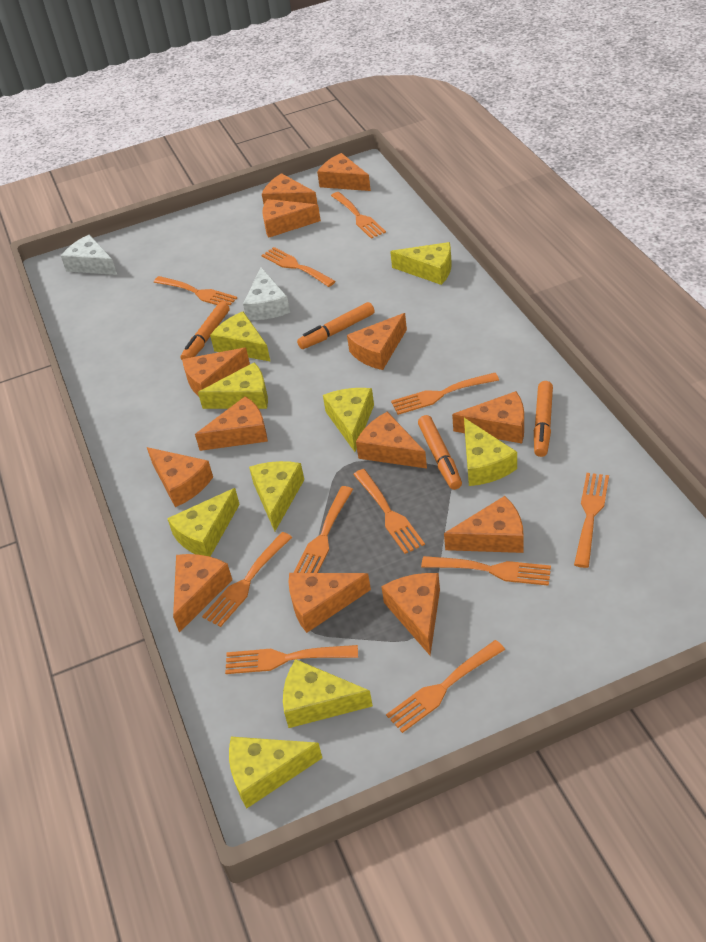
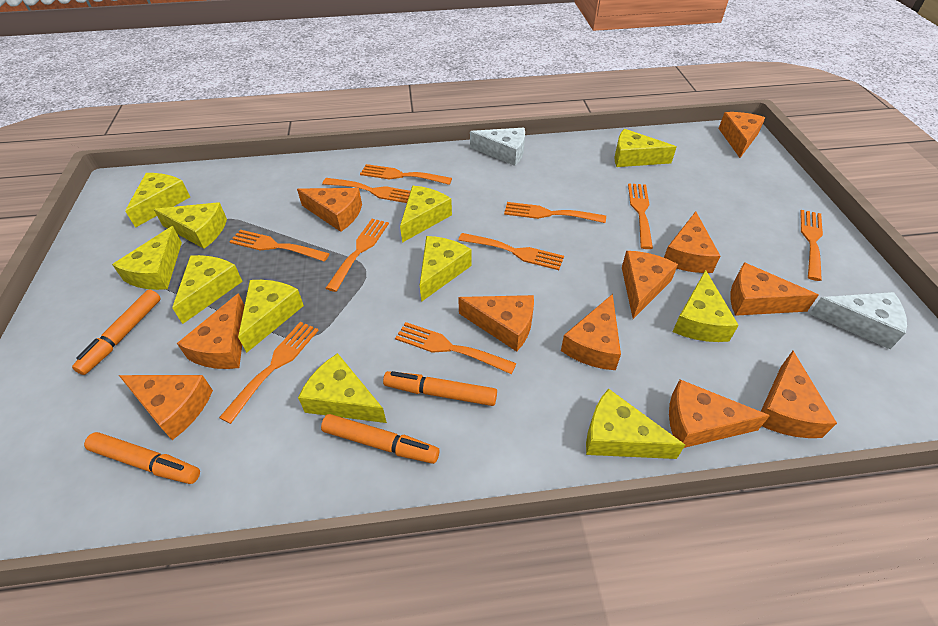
orange cheese: 13 -> 11
orange fork: 11 -> 10
yellow cheese: 9 -> 11

